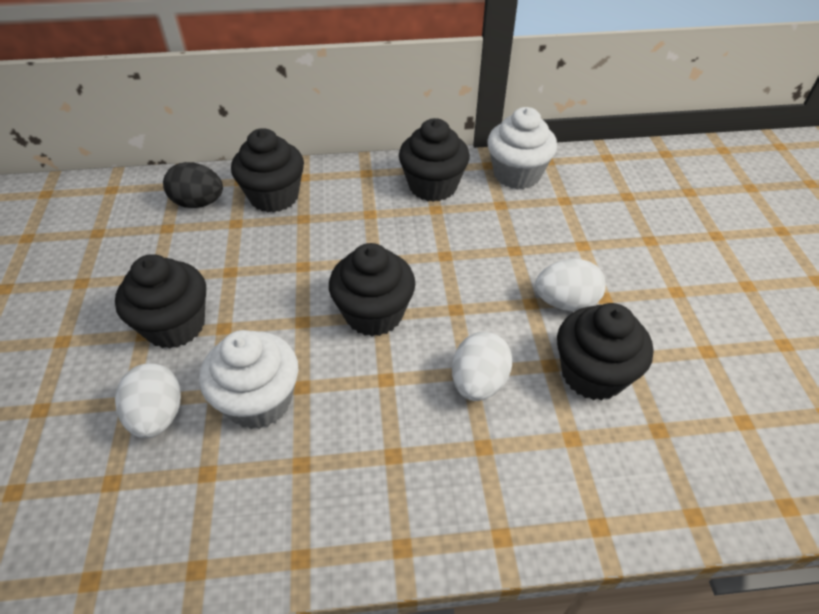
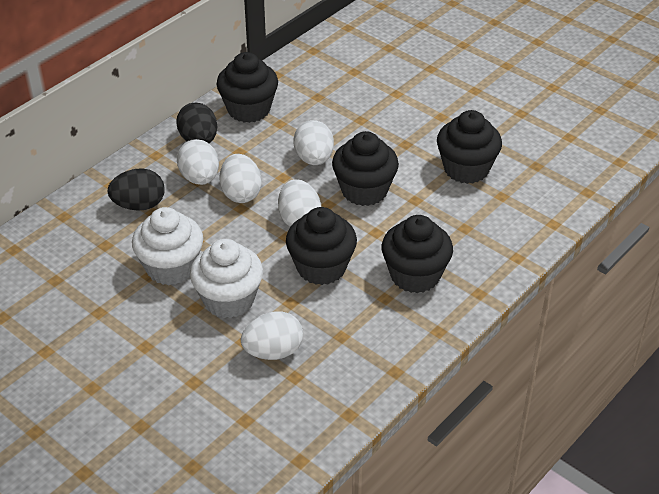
black egg: 1 -> 2
white egg: 3 -> 5

